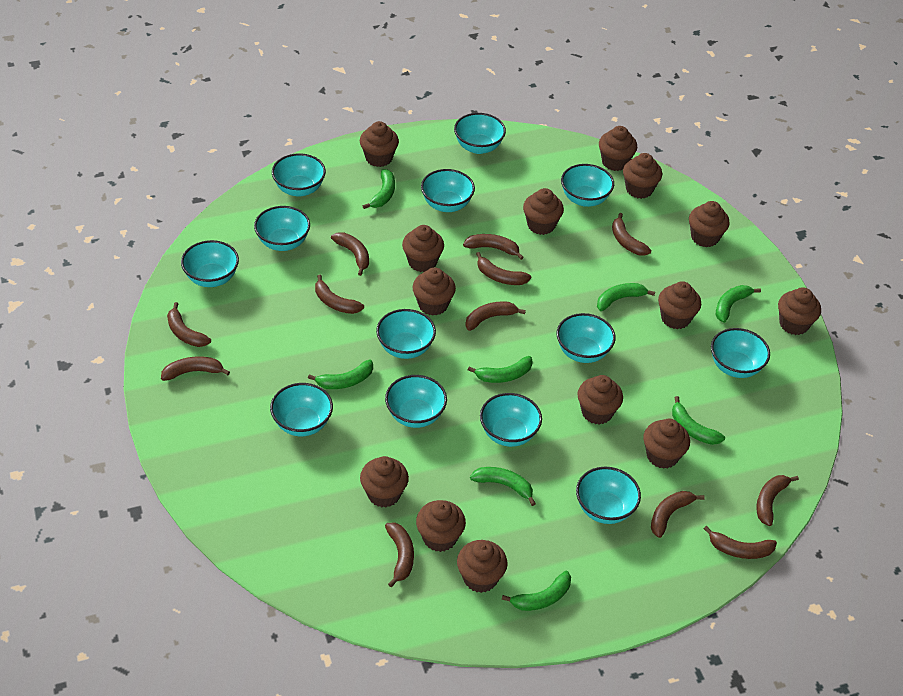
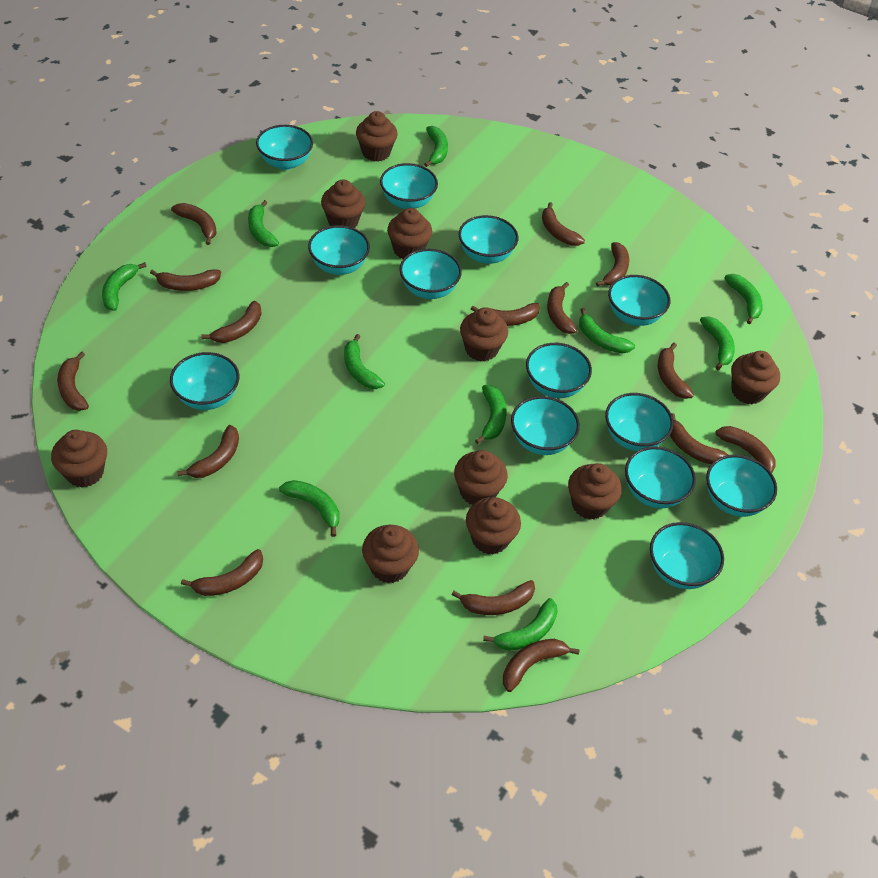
brown banana: 12 -> 15
brown cupcake: 14 -> 10
green banana: 8 -> 10

